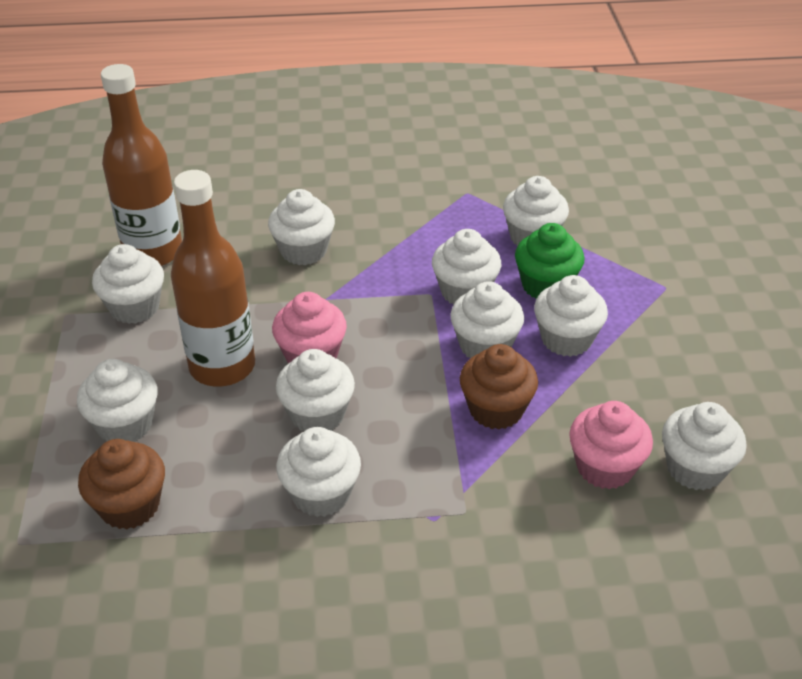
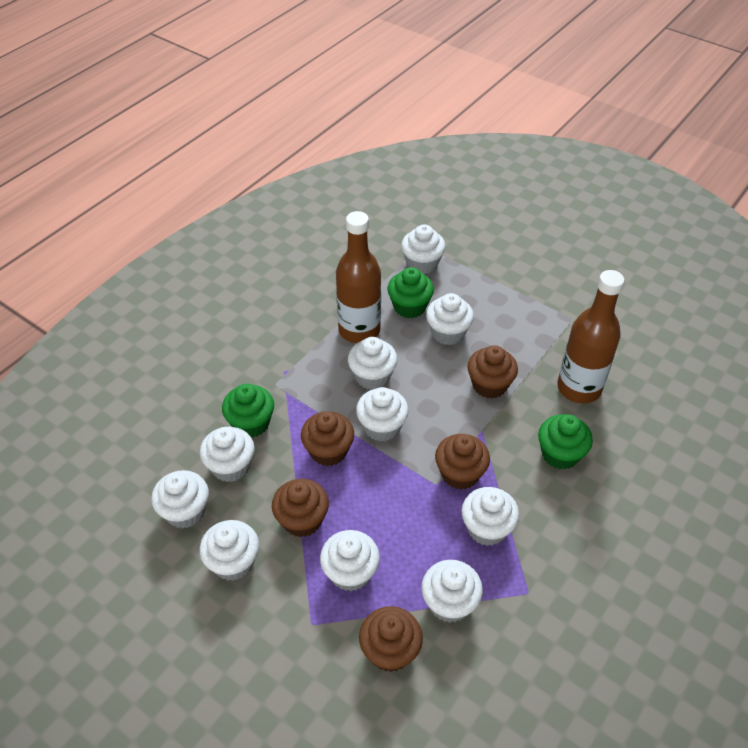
brown cupcake: 2 -> 5
green cupcake: 1 -> 3
pink cupcake: 2 -> 0

